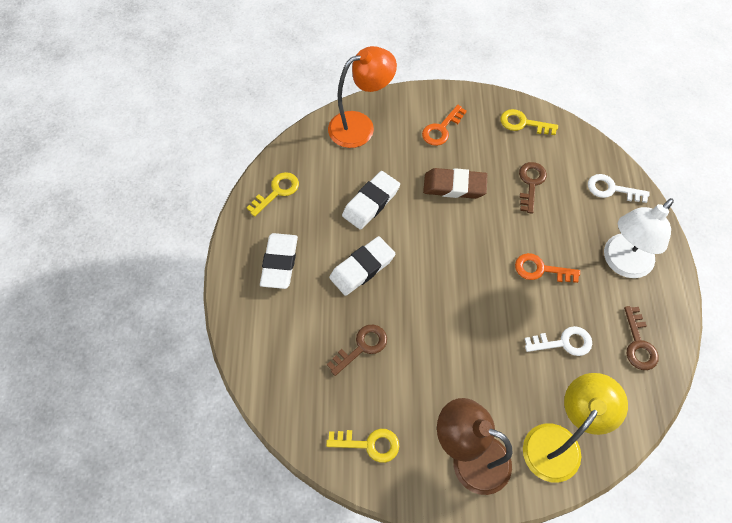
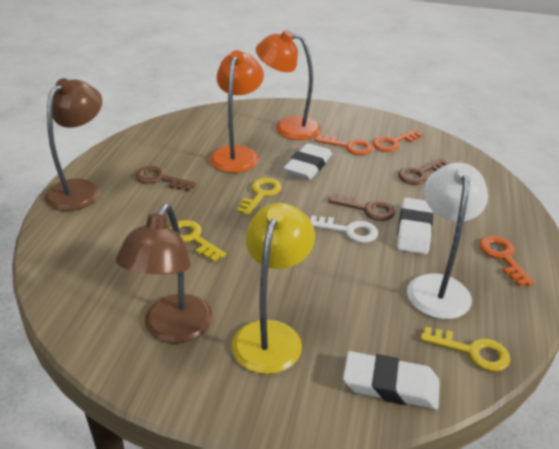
brown eraser: 1 -> 0
brown lamp: 1 -> 2
orange key: 2 -> 3
orange lamp: 1 -> 2
white key: 2 -> 1

